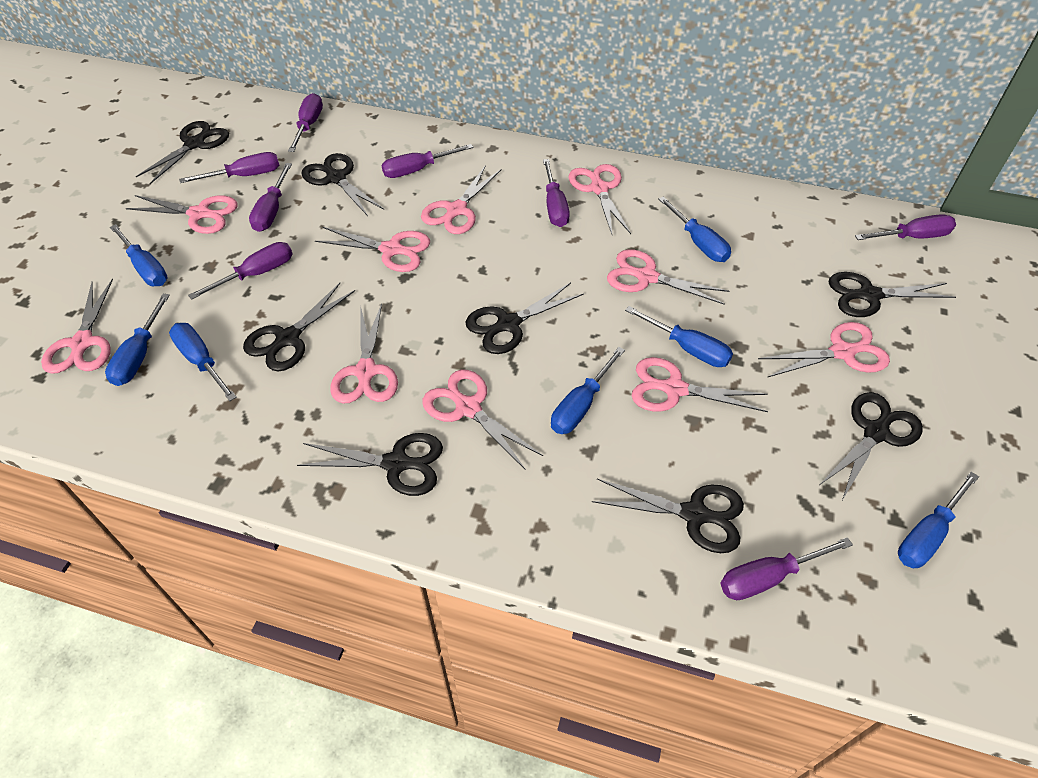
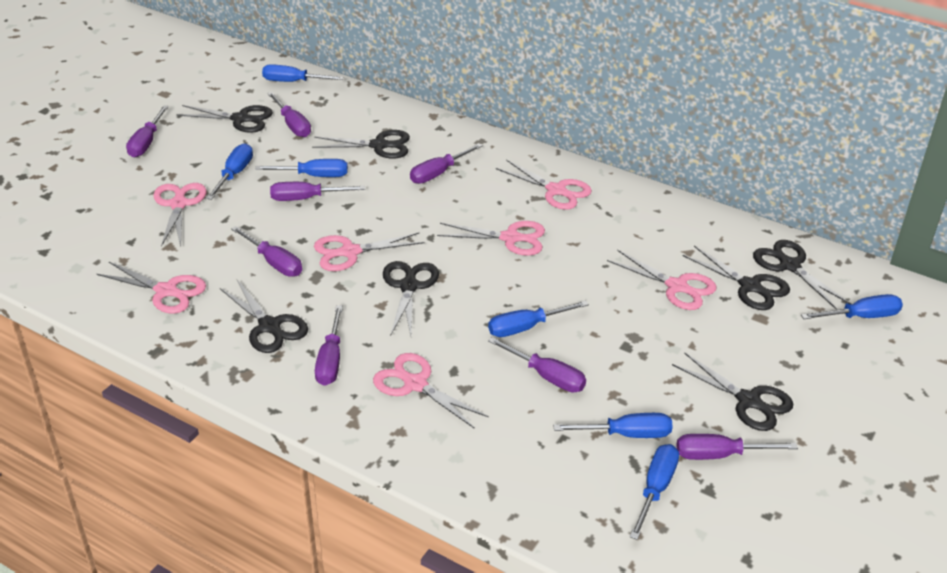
black scissors: 8 -> 7
pink scissors: 10 -> 7

